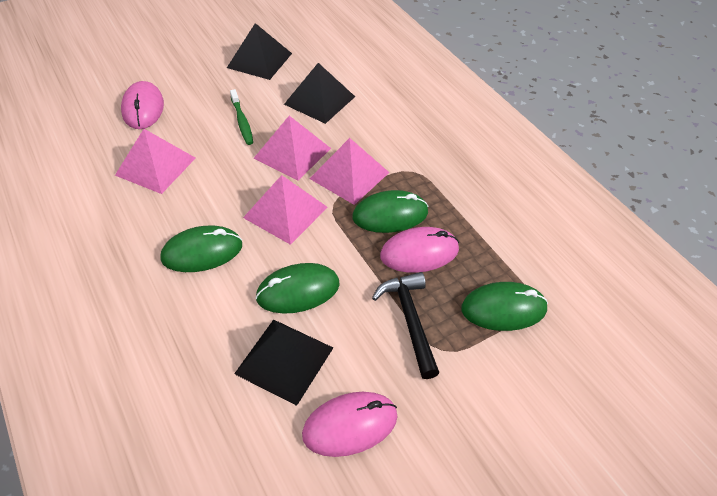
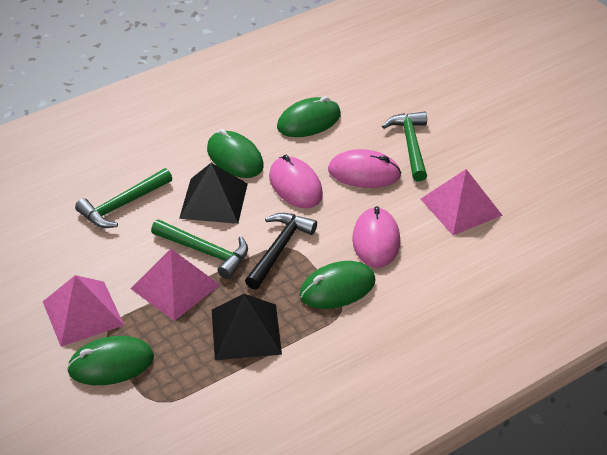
black pyramid: 3 -> 2
green hammer: 0 -> 3
green toothbrush: 1 -> 0
pink pyramid: 4 -> 3

